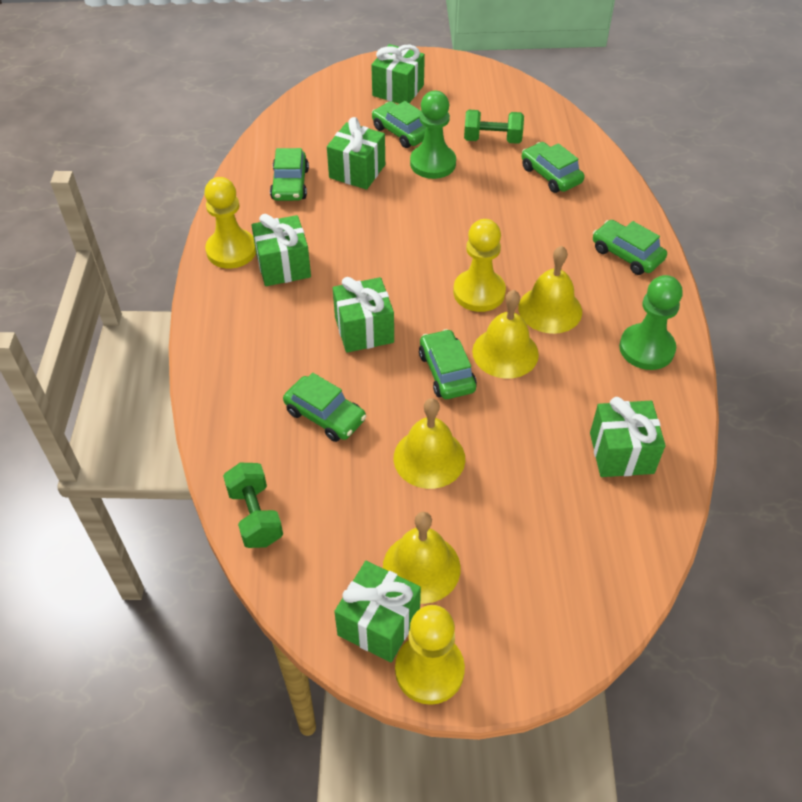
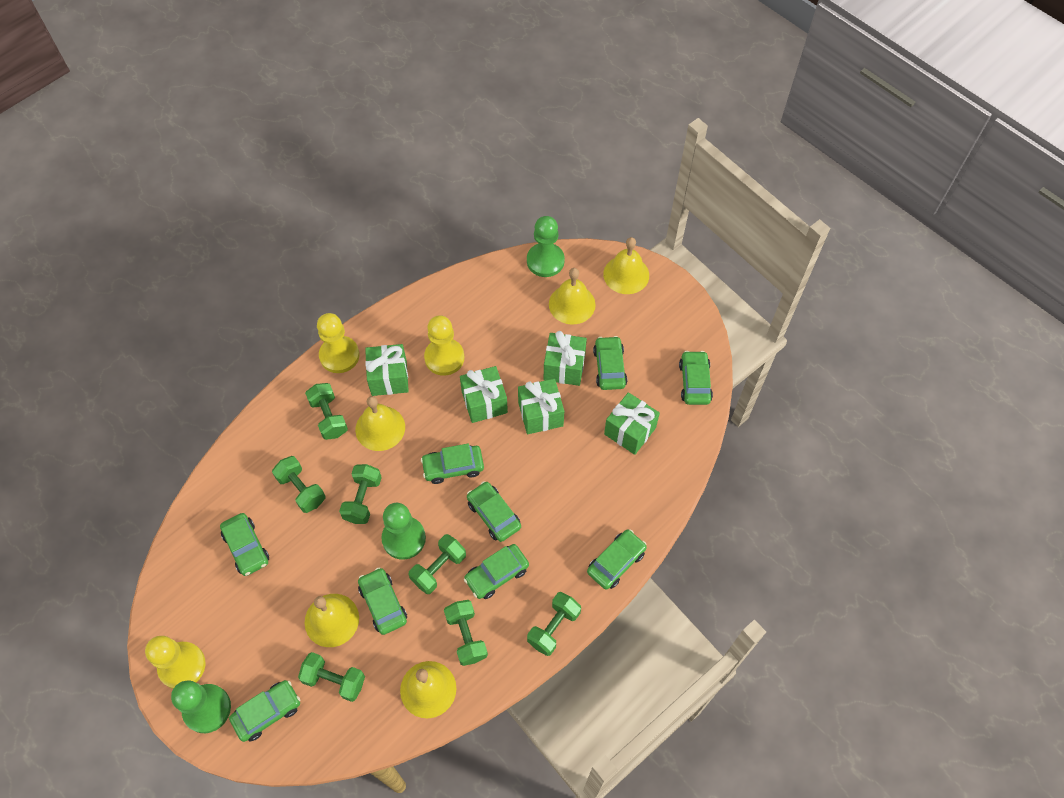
green car: 6 -> 9
green dumbbell: 2 -> 7
green gift: 6 -> 5
green pawn: 2 -> 3
yellow bell: 4 -> 5

